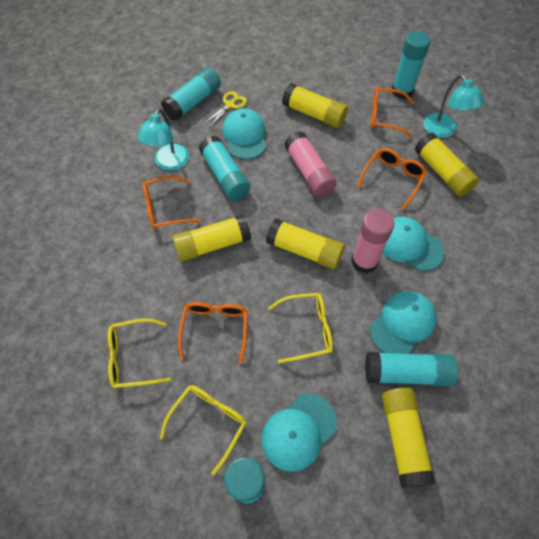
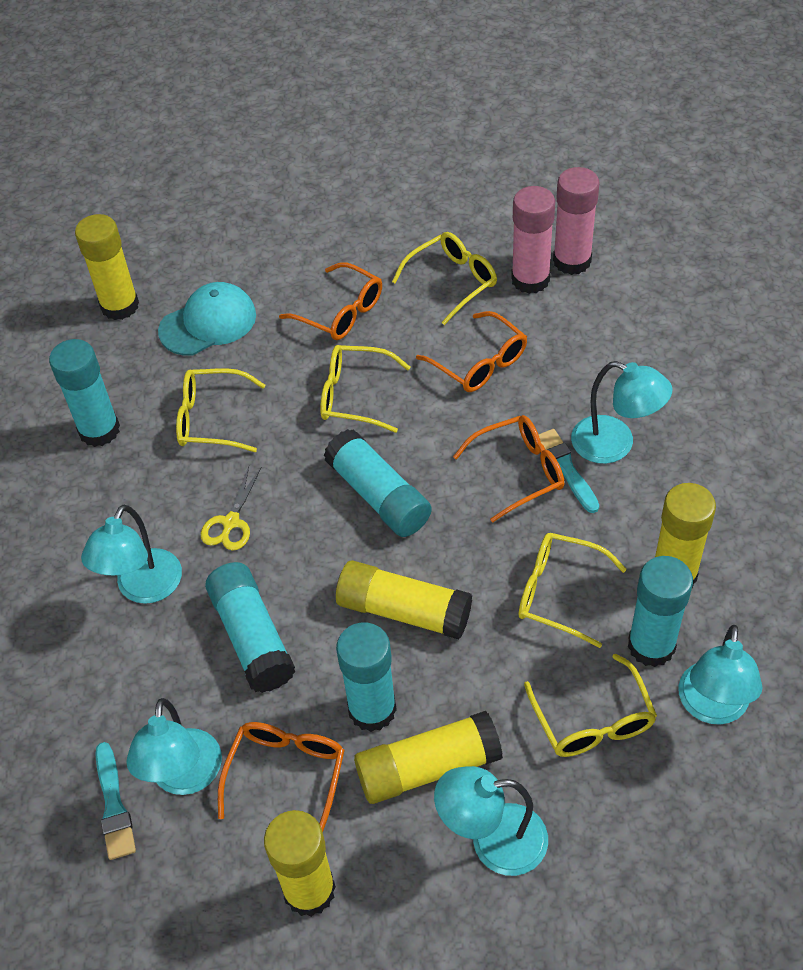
turquoise brush: 0 -> 2
turquoise cap: 4 -> 1
turquoise lamp: 2 -> 5
yellow glasses: 3 -> 5

